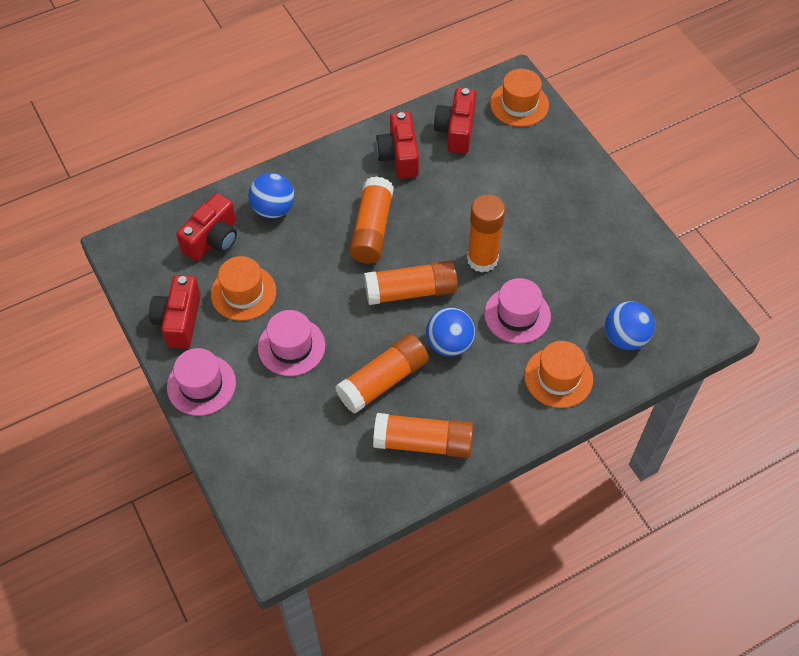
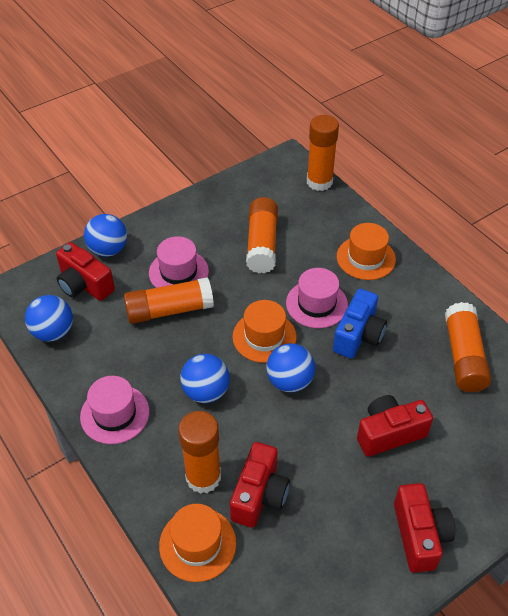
blue ball: 3 -> 4
blue camera: 0 -> 1

